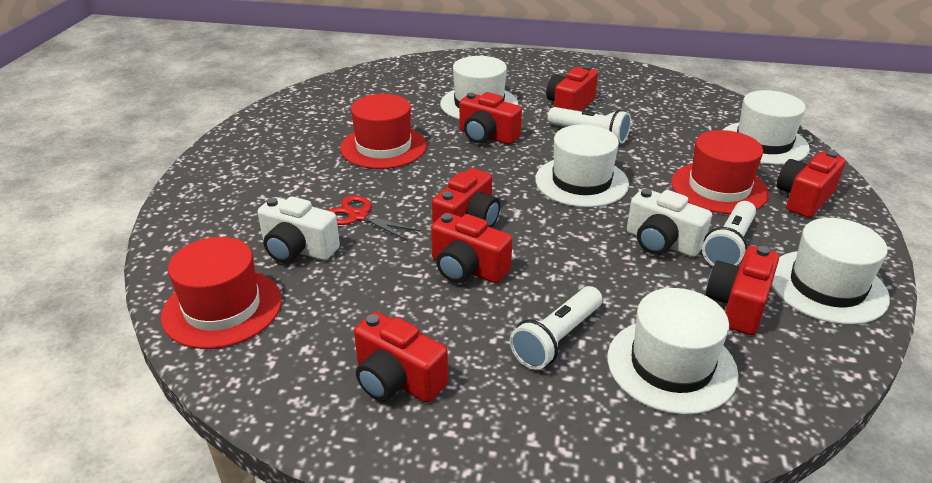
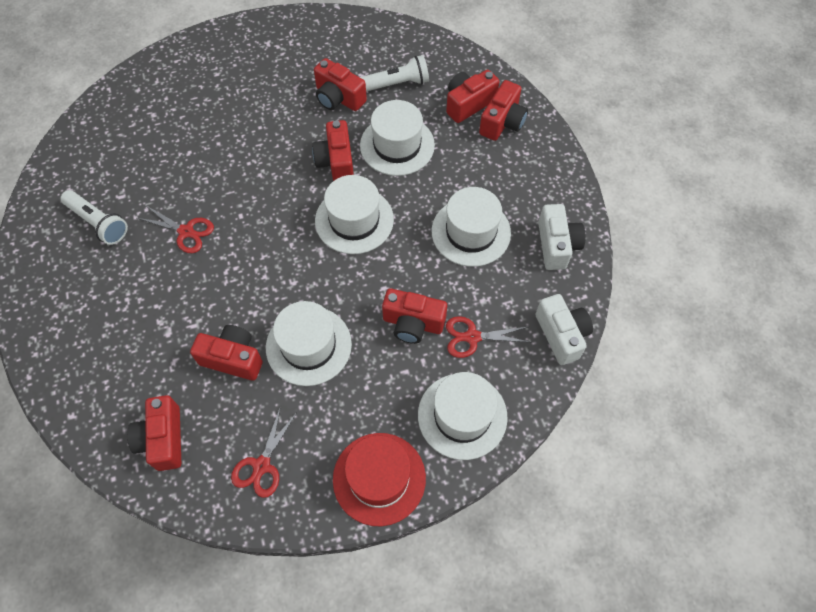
red hat: 3 -> 1
red scissors: 1 -> 3
white flashlight: 3 -> 2

